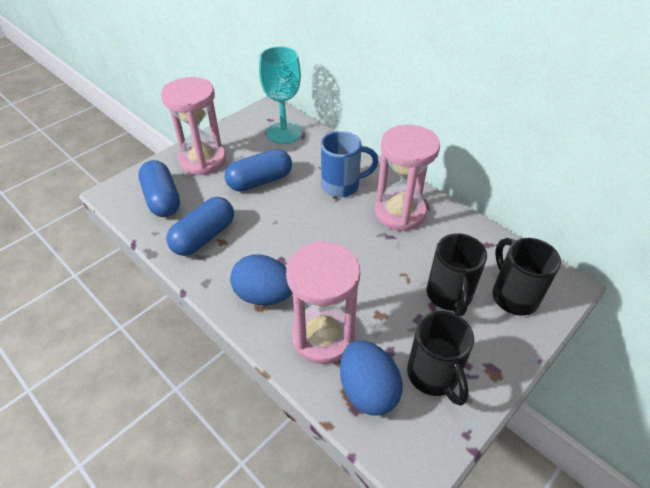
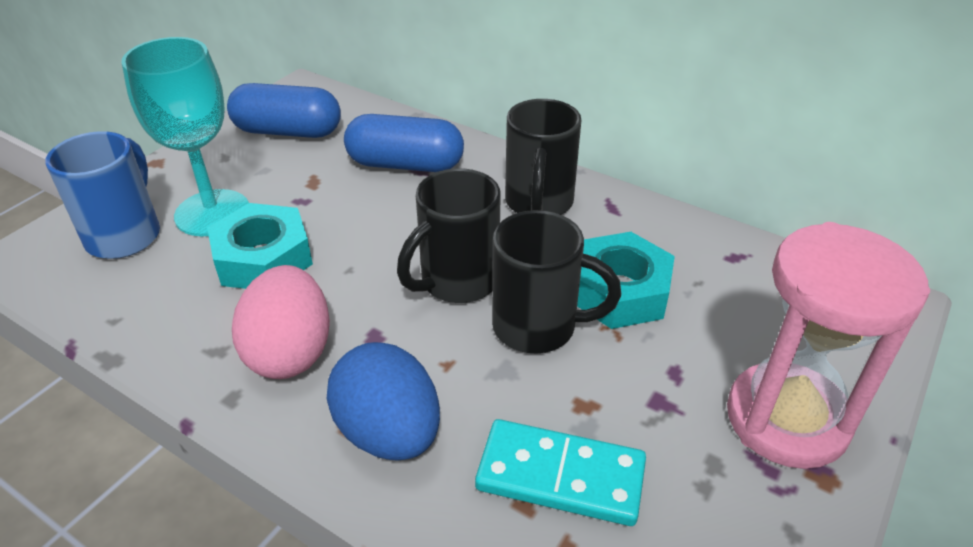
blue capsule: 3 -> 2
blue egg: 2 -> 1
pink egg: 0 -> 1
pink hourglass: 3 -> 1
turquoise domino: 0 -> 1
turquoise nut: 0 -> 2

